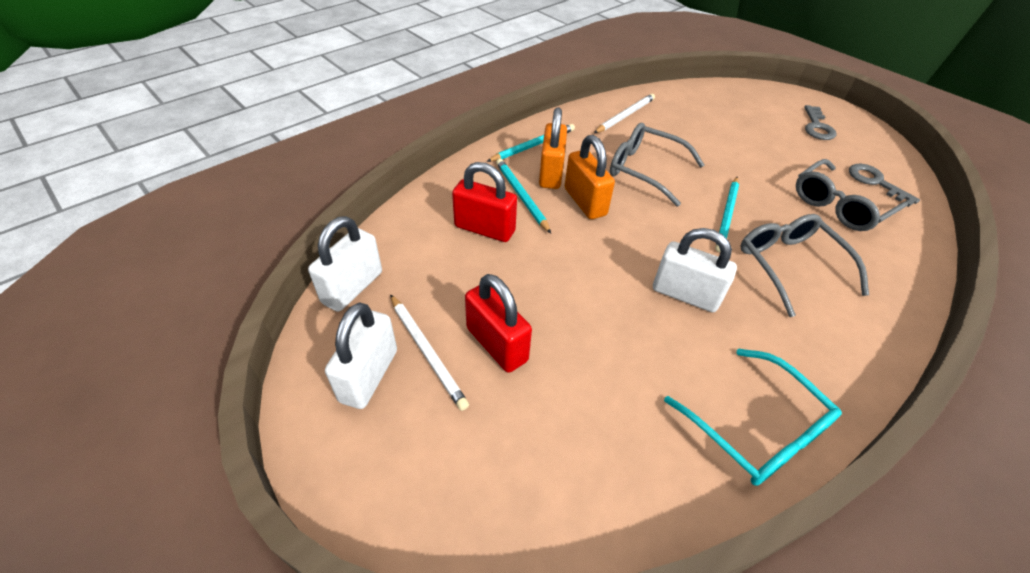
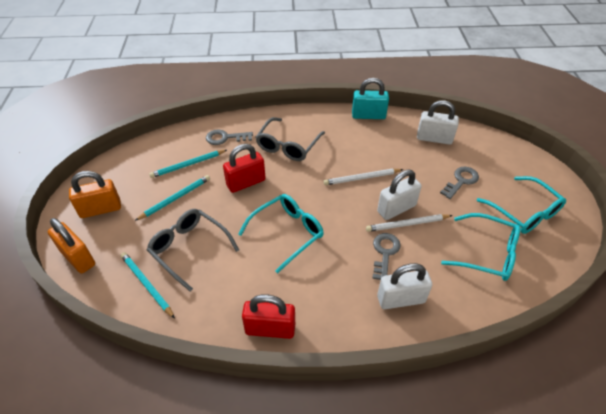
grey glasses: 3 -> 2
grey key: 2 -> 3
turquoise glasses: 1 -> 3
turquoise padlock: 0 -> 1

